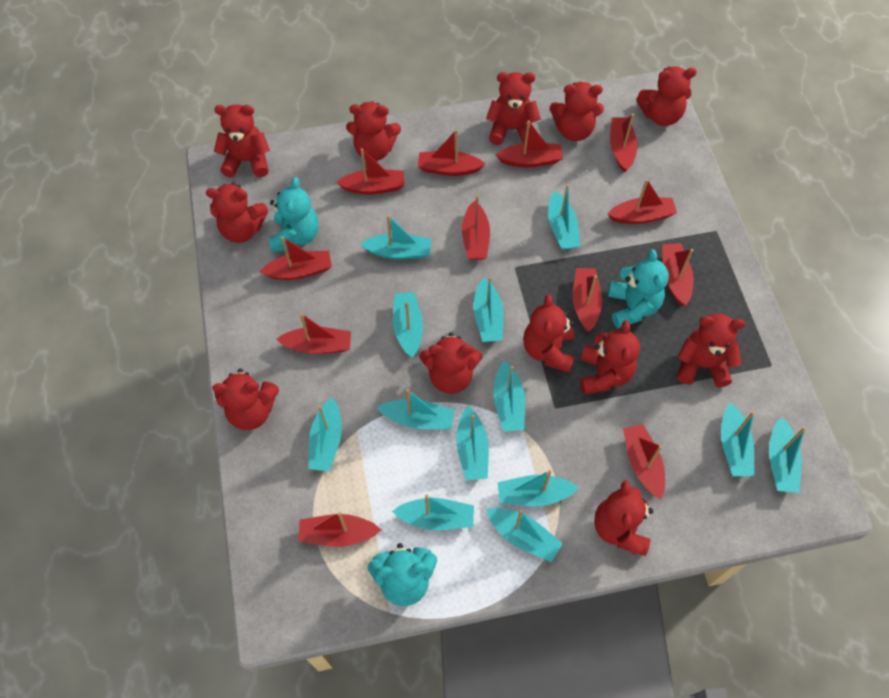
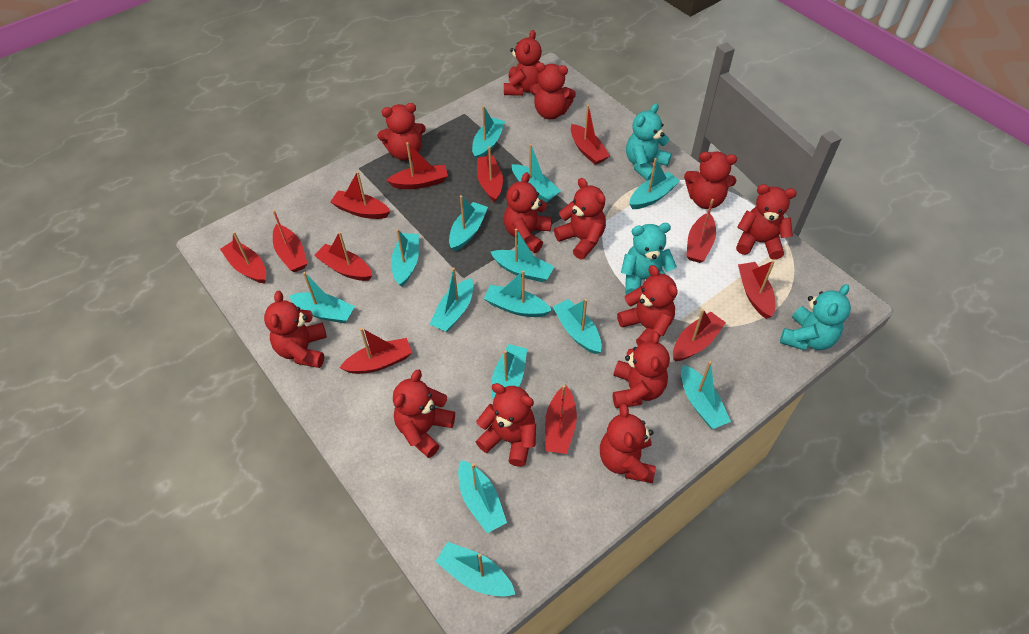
red teddy bear: 12 -> 13
turquoise boat: 13 -> 14

